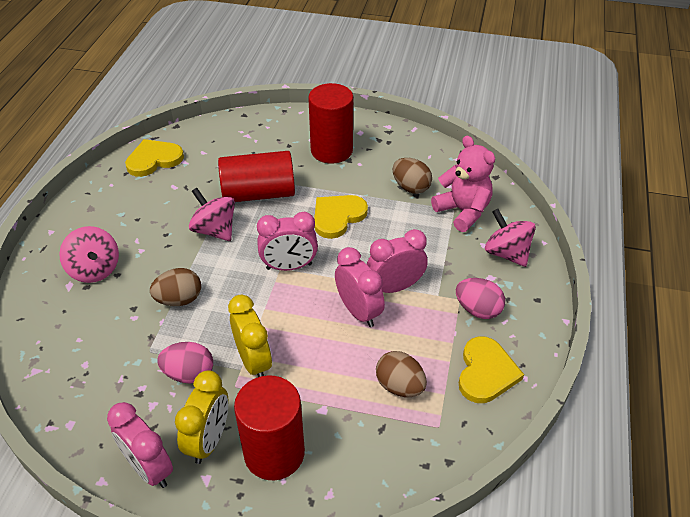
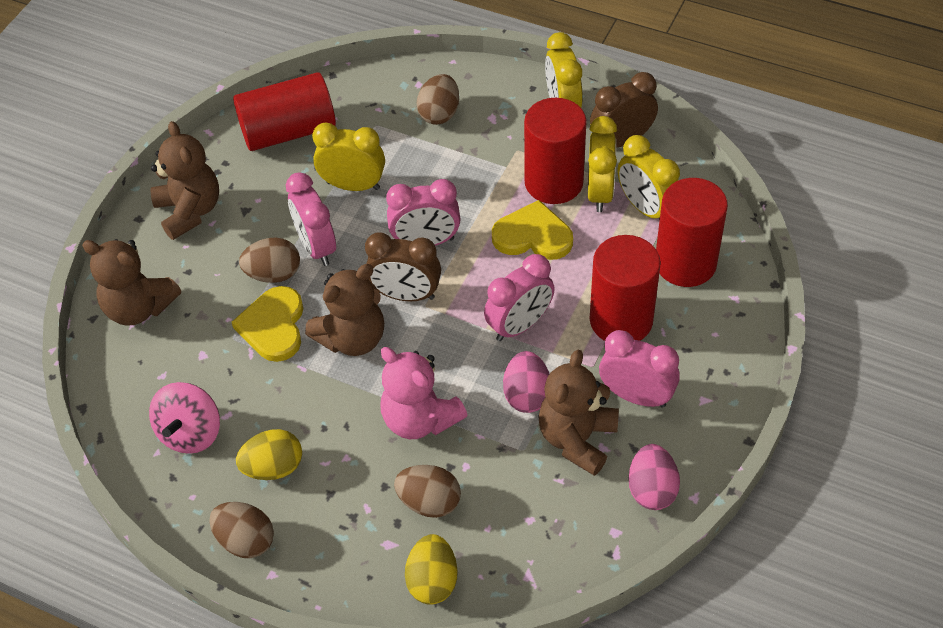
brown clock: 0 -> 2
brown egg: 3 -> 4
brown teddy bear: 0 -> 4
pink spinning top: 3 -> 1
red cylinder: 3 -> 4
yellow clock: 2 -> 4
yellow egg: 0 -> 2
yellow heart: 3 -> 2

